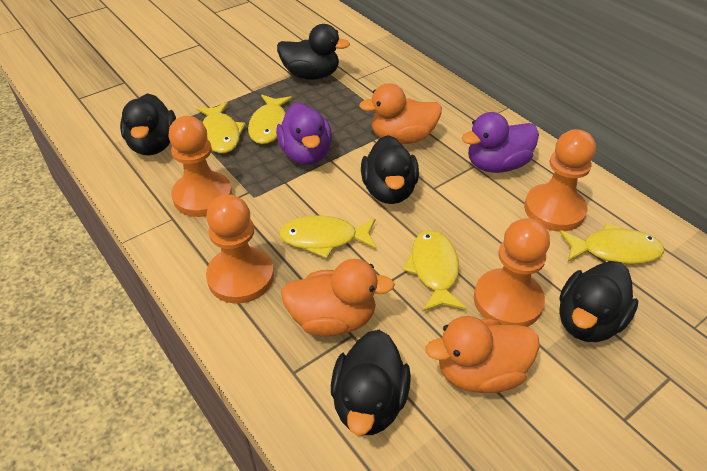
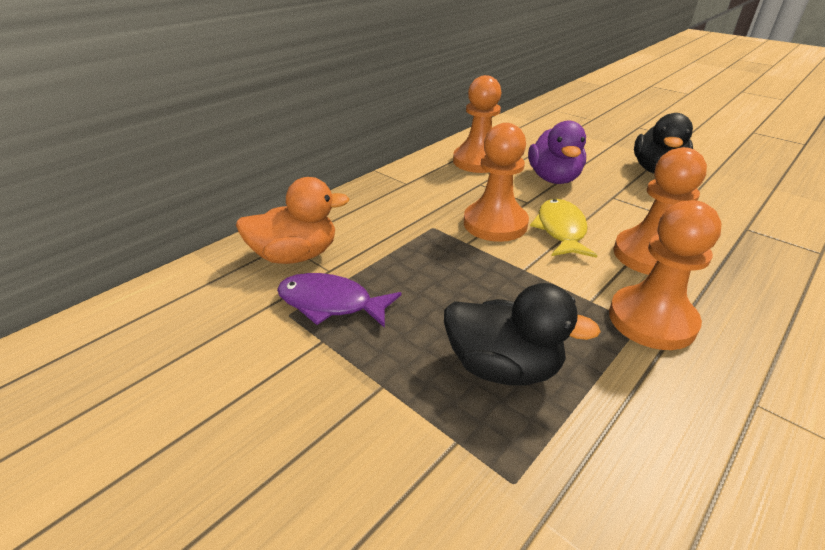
black duck: 5 -> 2
orange duck: 3 -> 1
purple duck: 2 -> 1
purple fish: 0 -> 1
yellow fish: 5 -> 1

